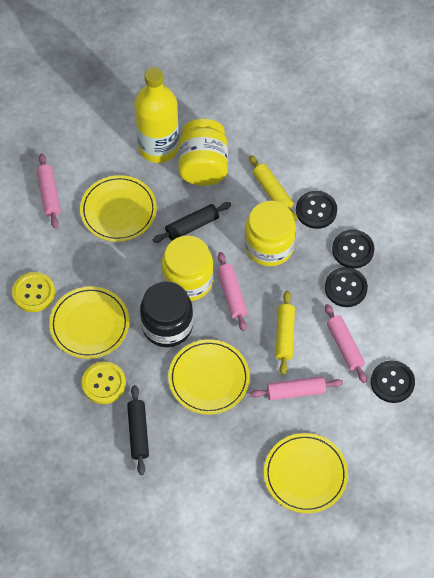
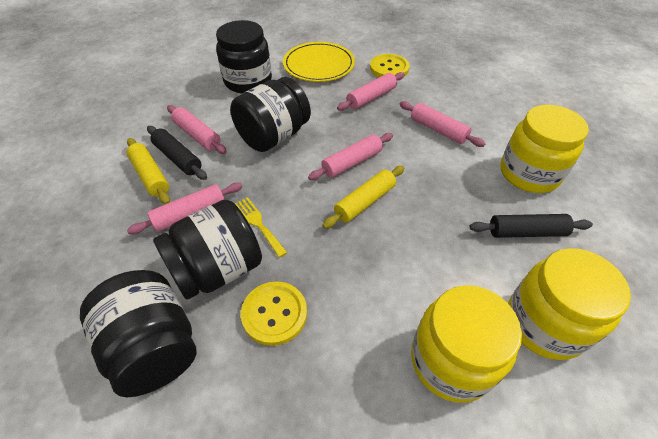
black button: 4 -> 0
black jar: 1 -> 4
pink rolling pin: 4 -> 5
yellow bottle: 1 -> 0
yellow fork: 0 -> 1
yellow plate: 4 -> 1

